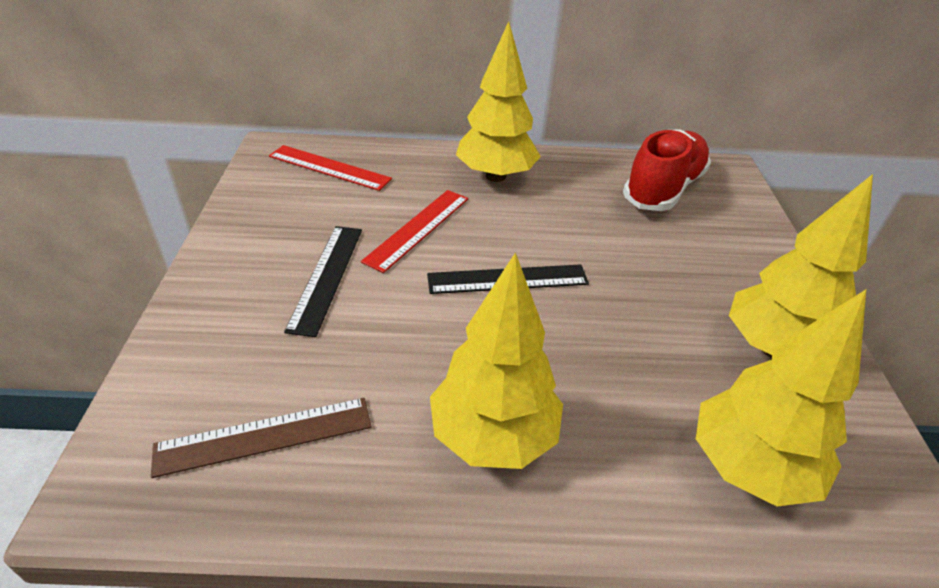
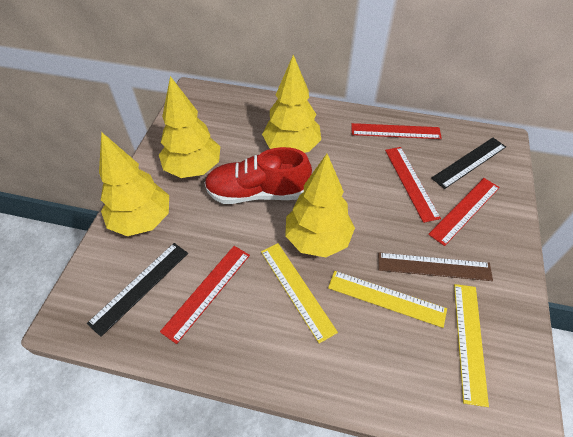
red ruler: 2 -> 4
yellow ruler: 0 -> 3

